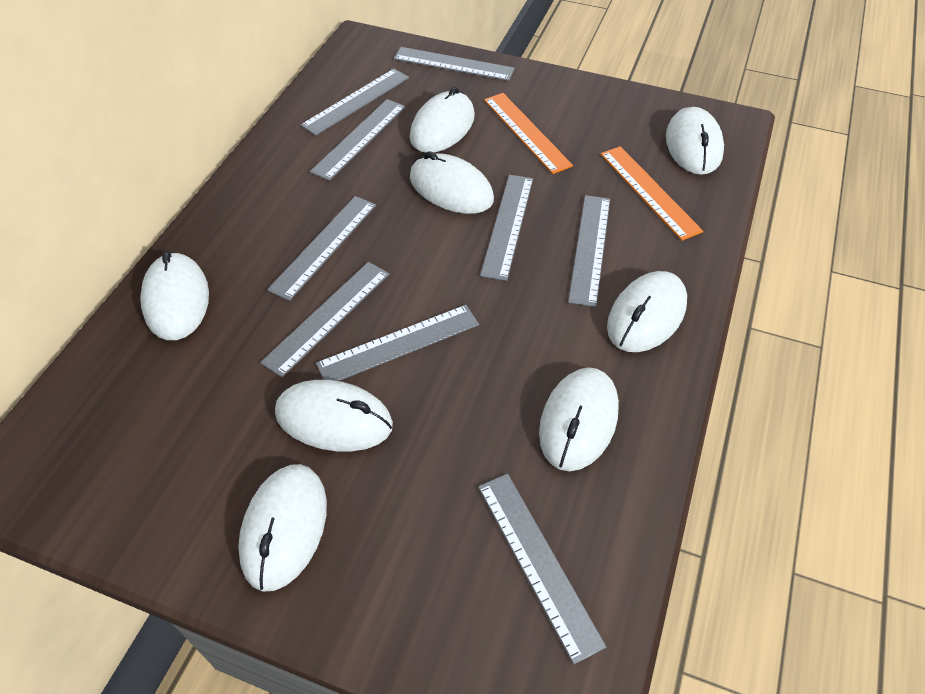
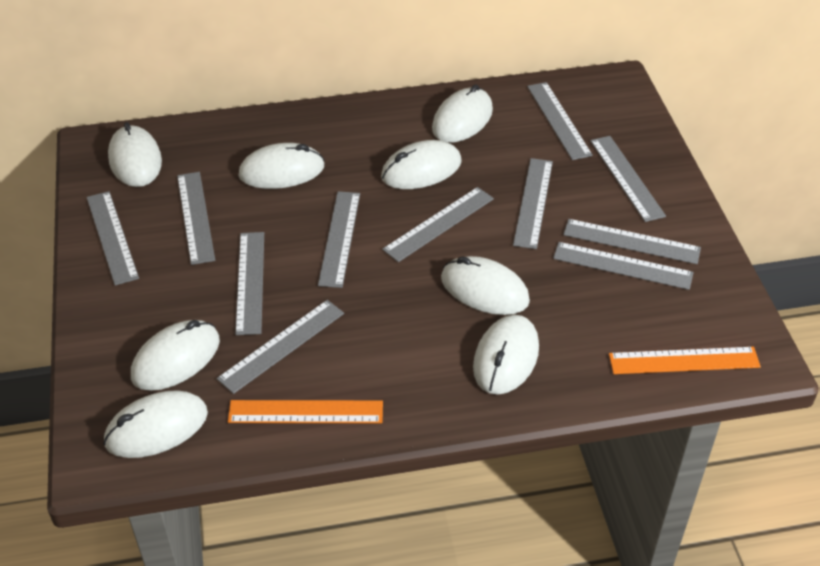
grey ruler: 9 -> 11

